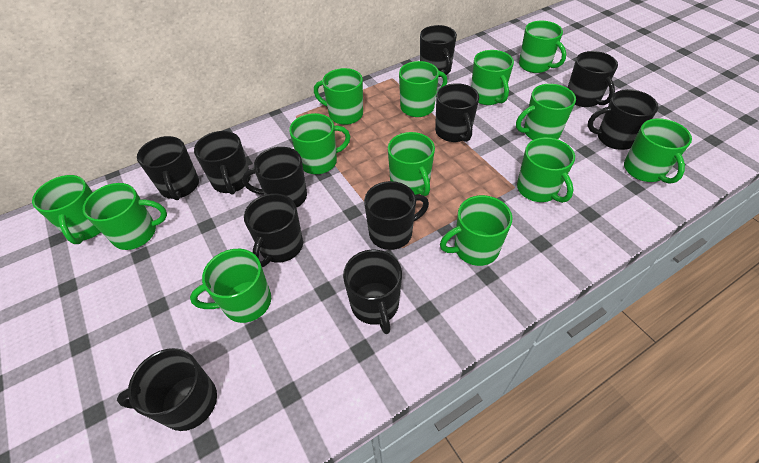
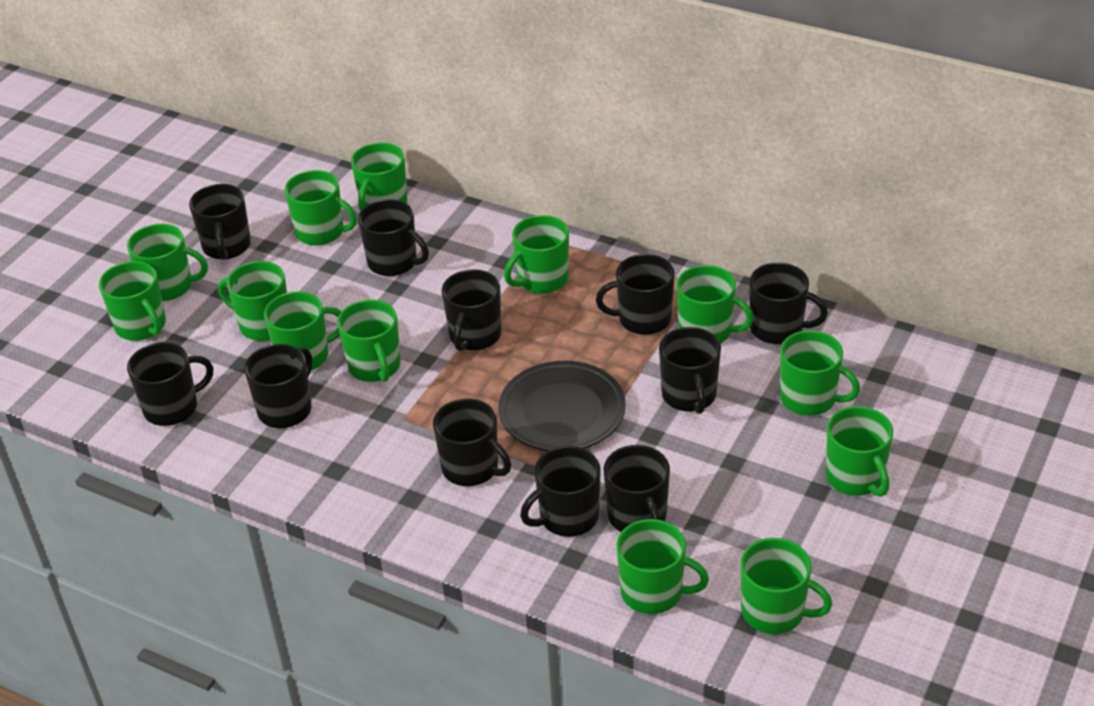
black plate: 0 -> 1

